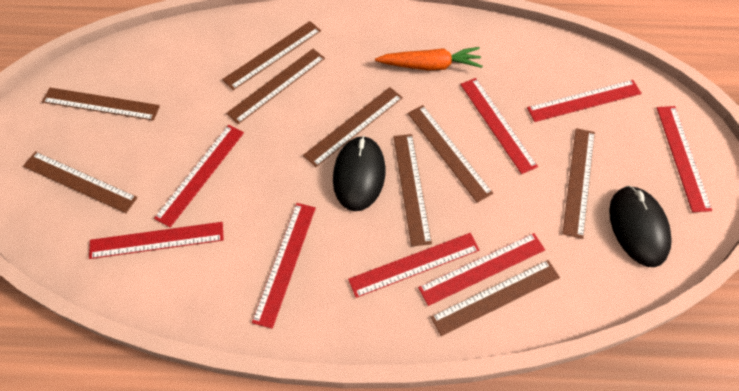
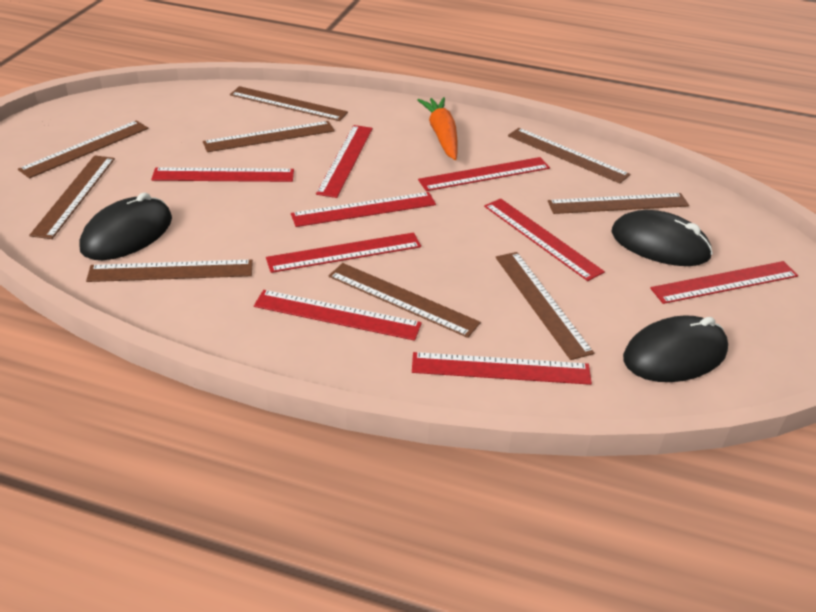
black mouse: 2 -> 3
red ruler: 8 -> 9

